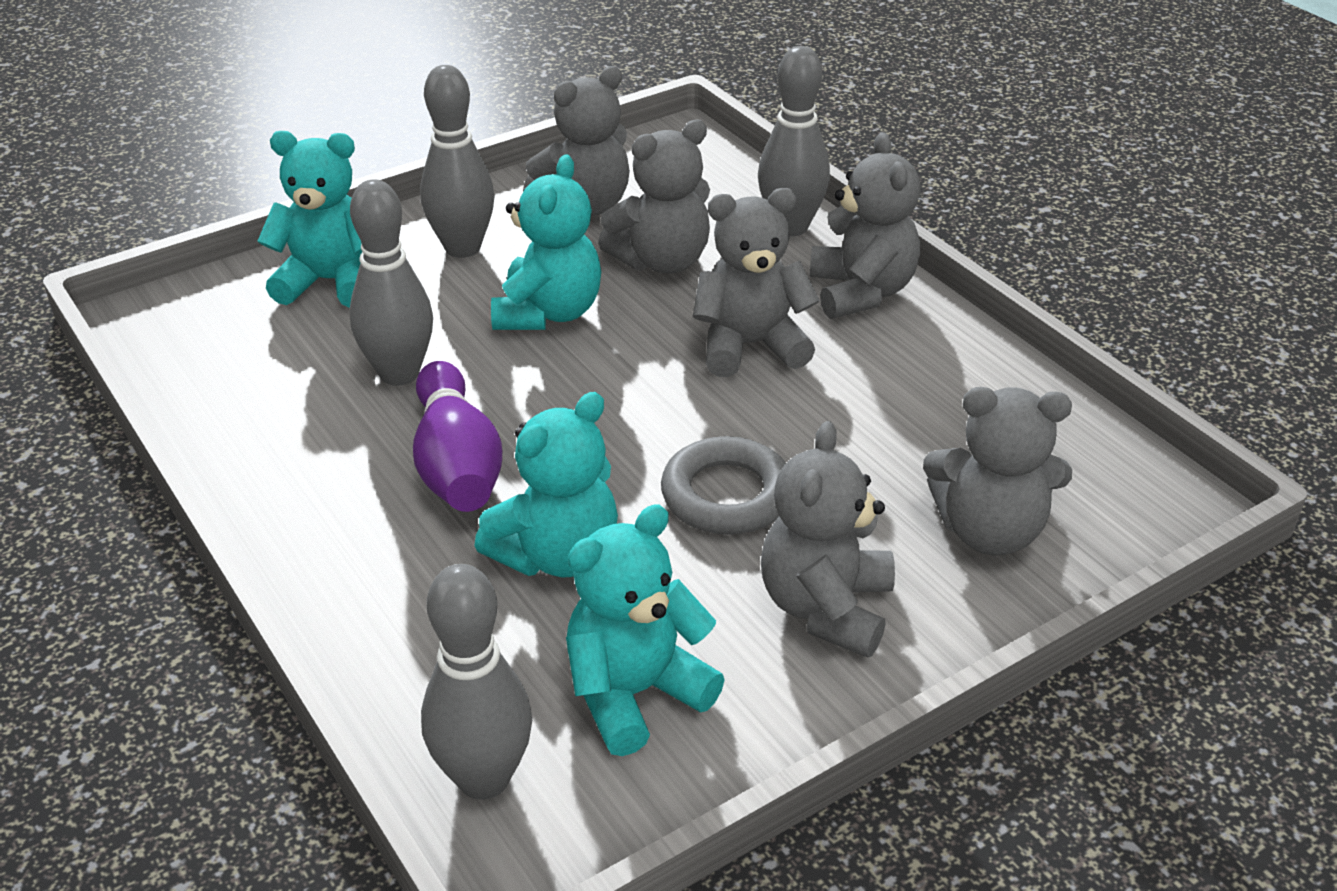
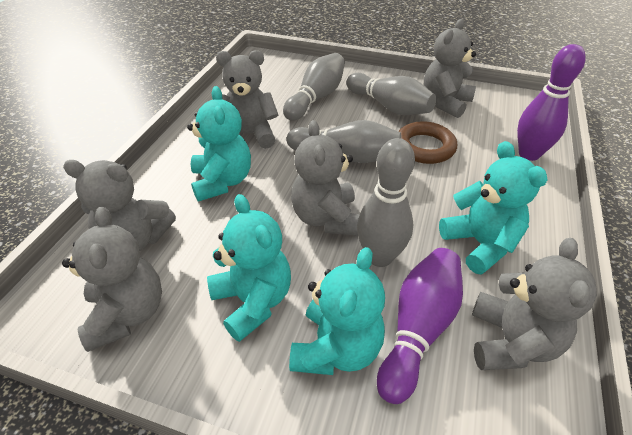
brown ring: 0 -> 1
grey ring: 1 -> 0
purple bowling pin: 1 -> 2

